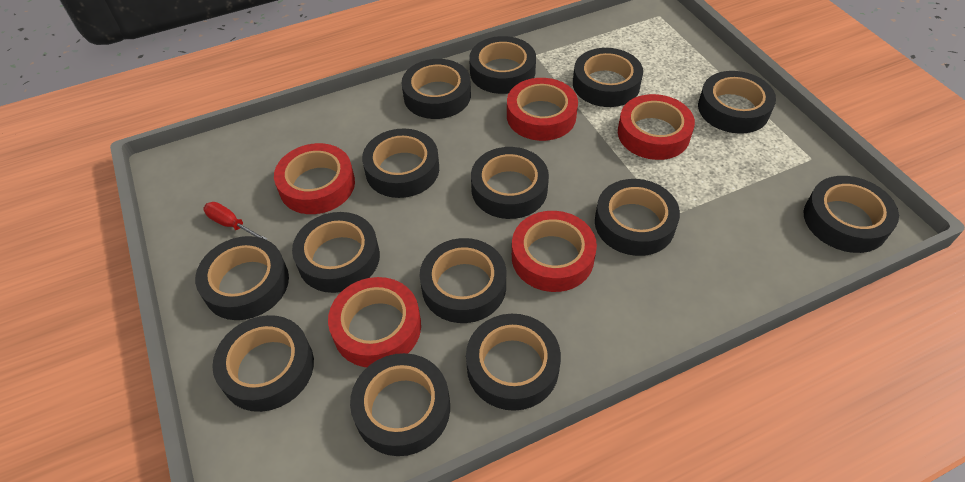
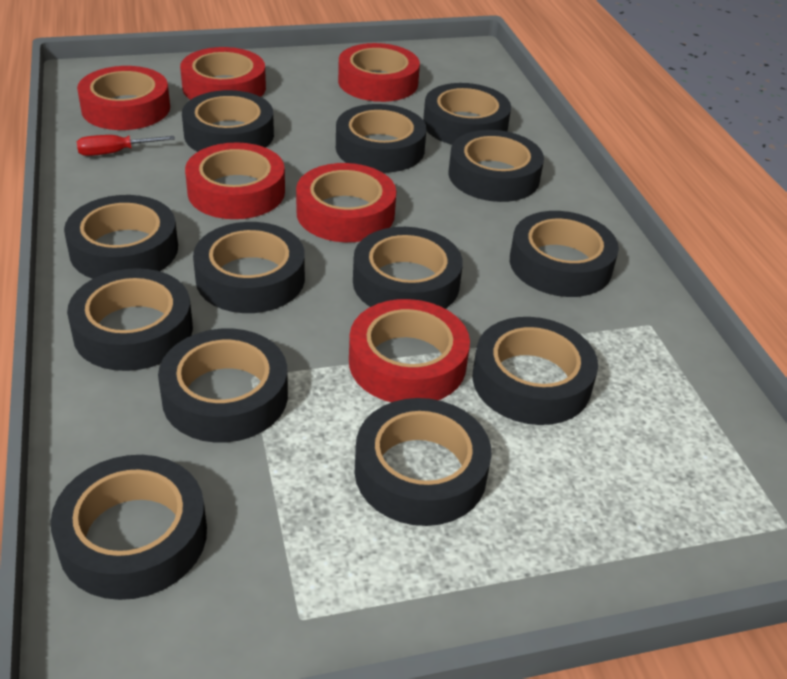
black tape: 14 -> 13
red tape: 5 -> 6

